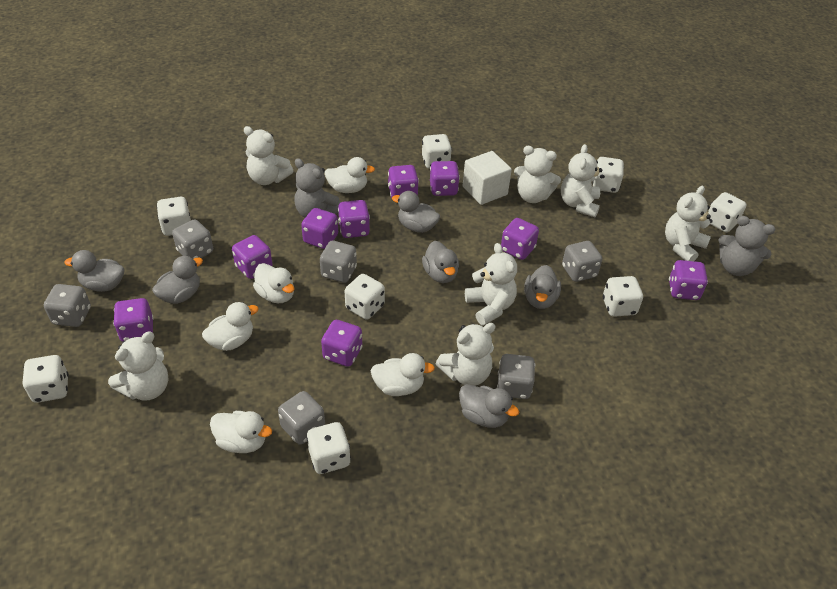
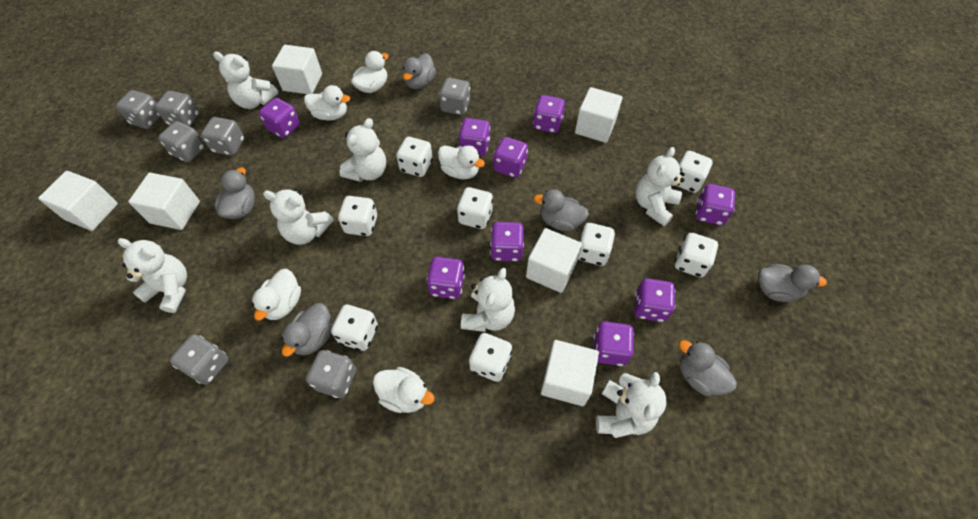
grey dice: 6 -> 7
grey teddy bear: 2 -> 0
white cube: 1 -> 6

